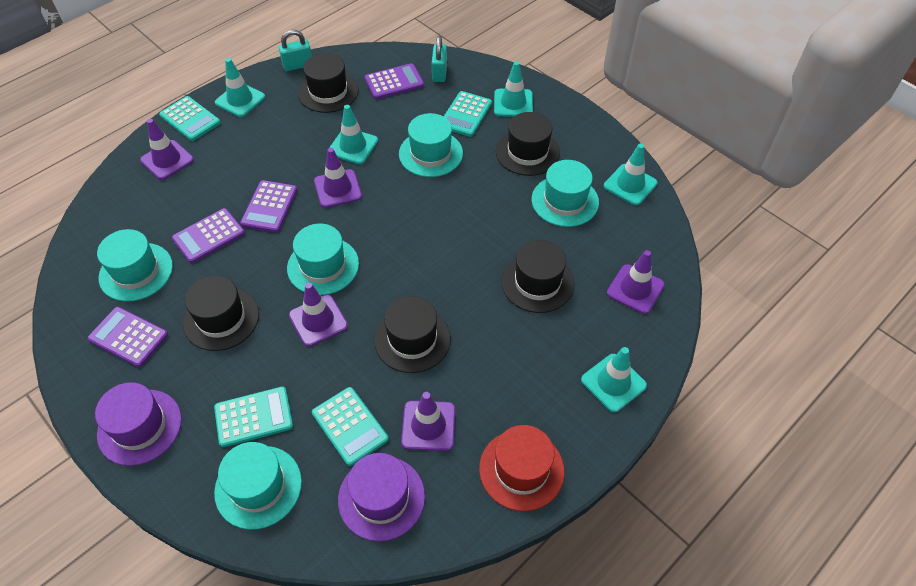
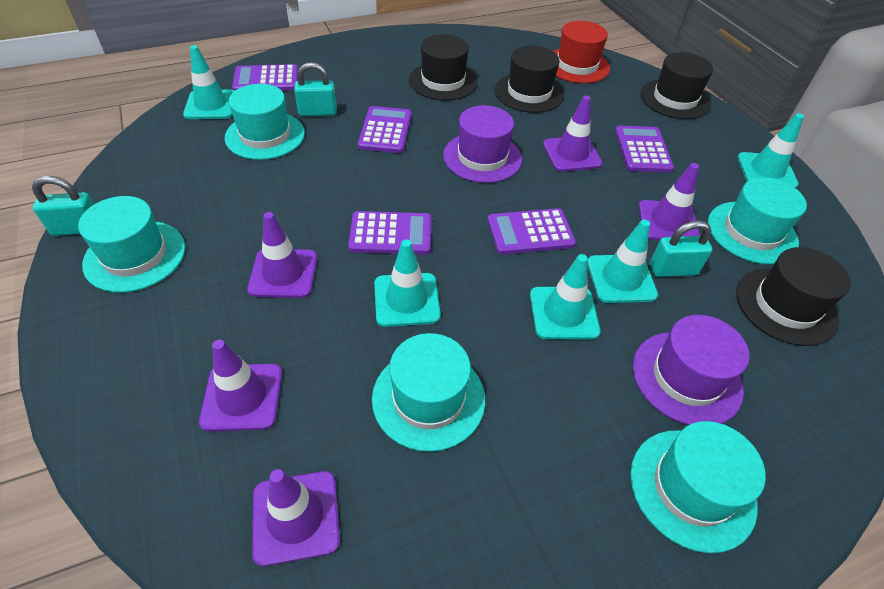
black hat: 5 -> 4
purple calculator: 4 -> 5
turquoise calculator: 4 -> 0
turquoise padlock: 2 -> 3

